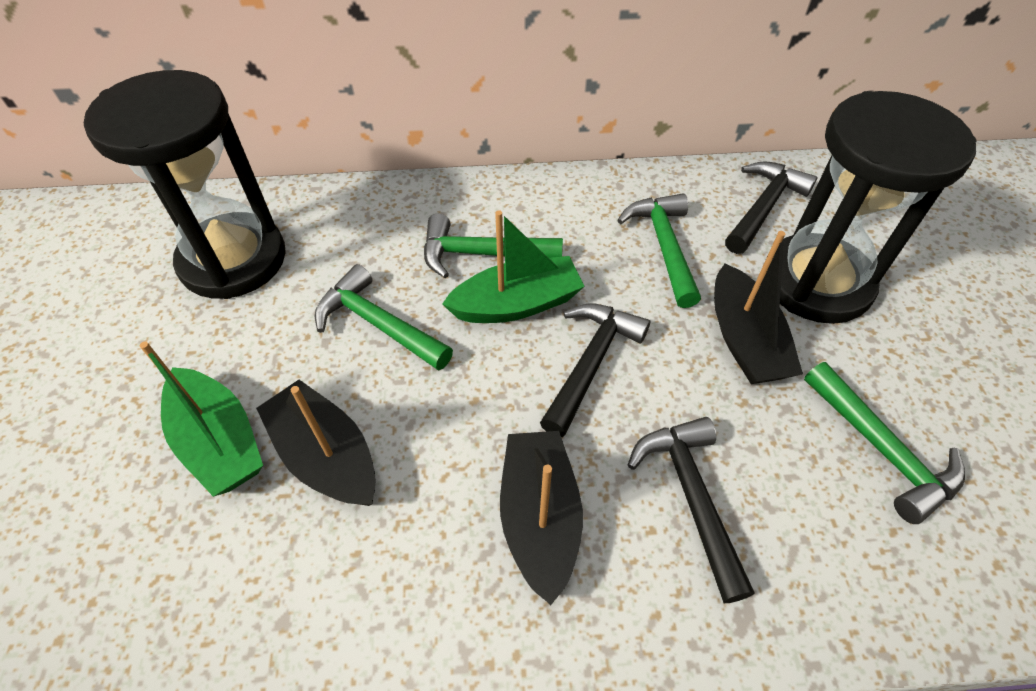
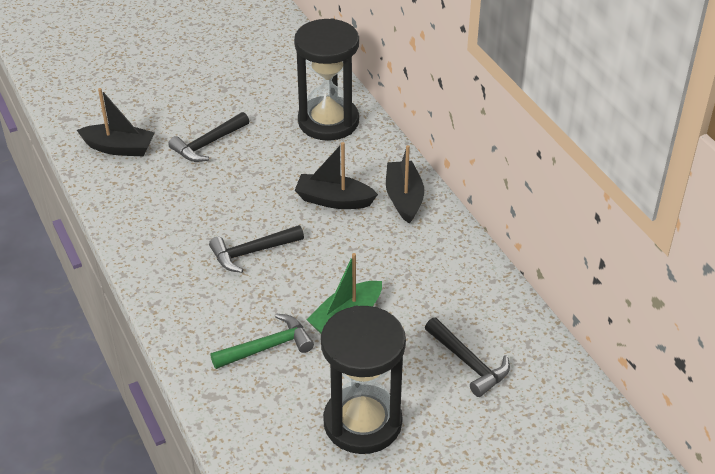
green boat: 2 -> 1
green hammer: 4 -> 1

